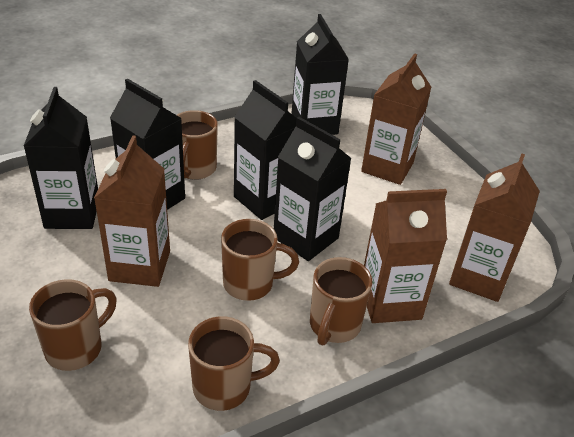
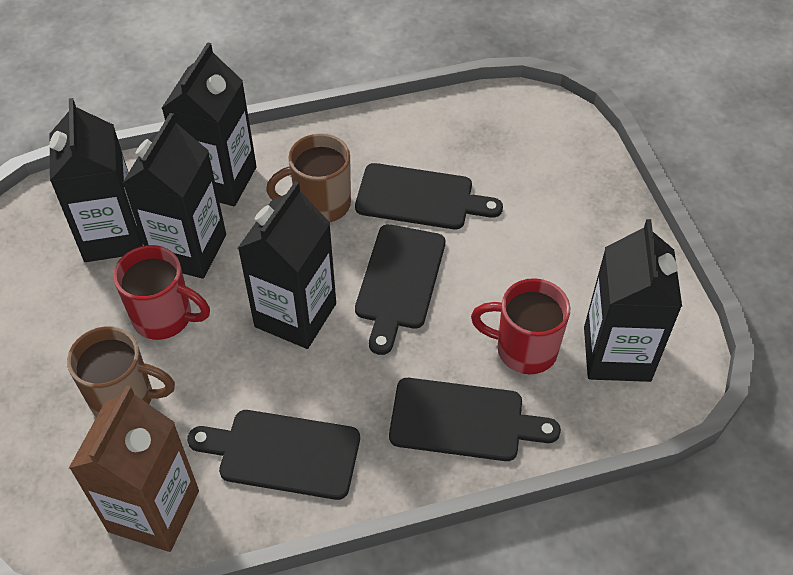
black cutting board: 0 -> 4
brown carton: 4 -> 1
brown mug: 5 -> 2
red mug: 0 -> 2

